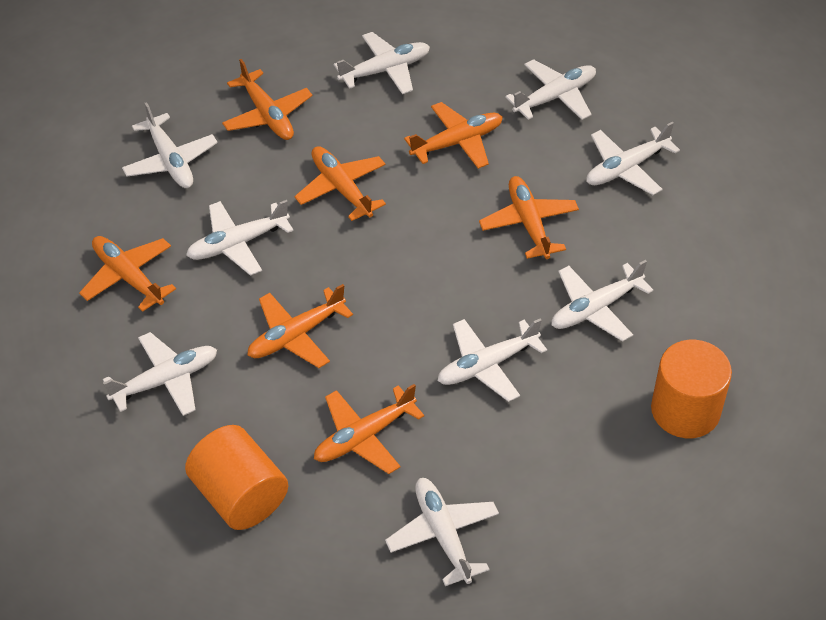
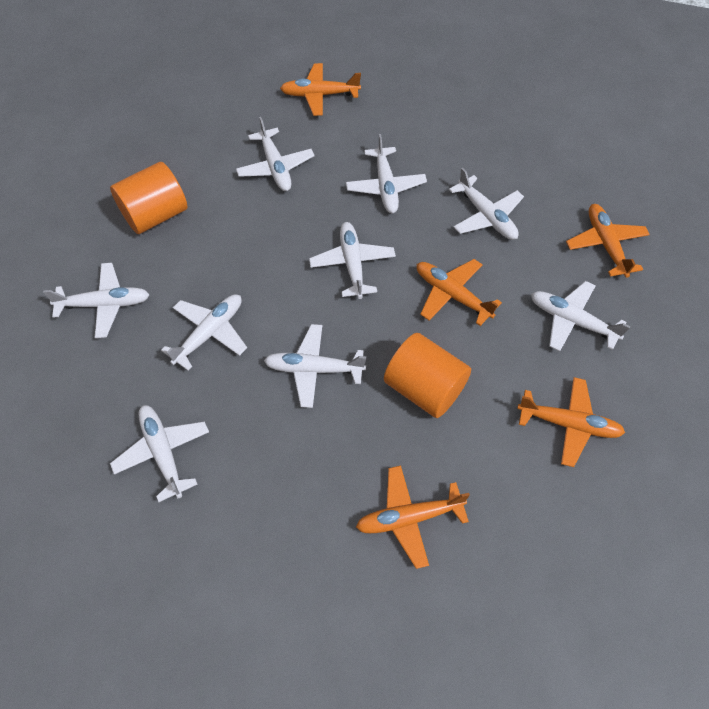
orange plane: 7 -> 5

